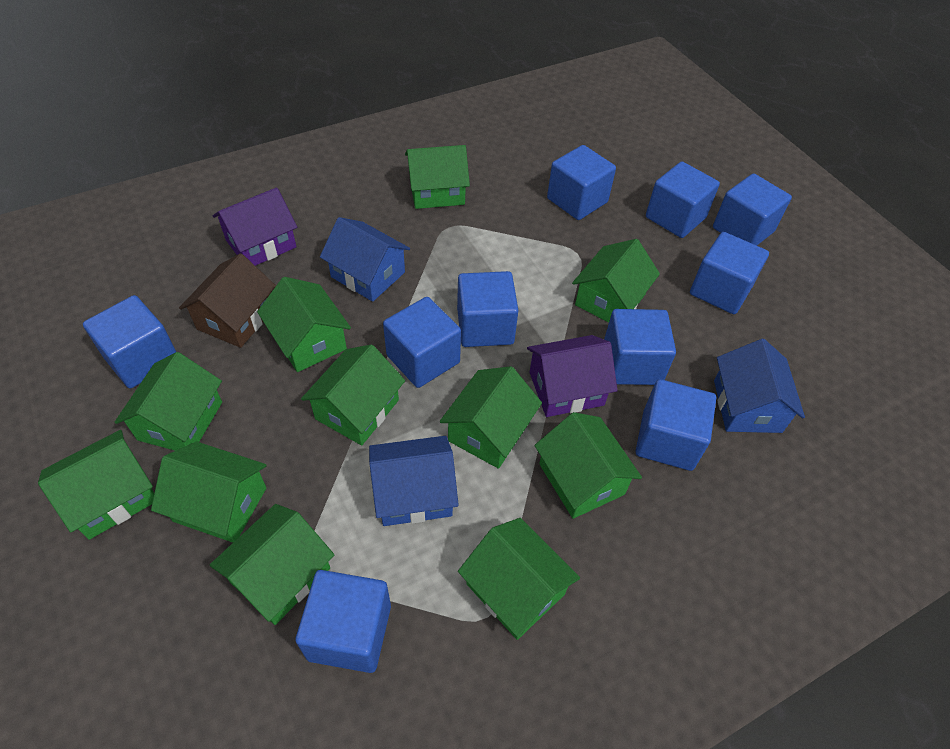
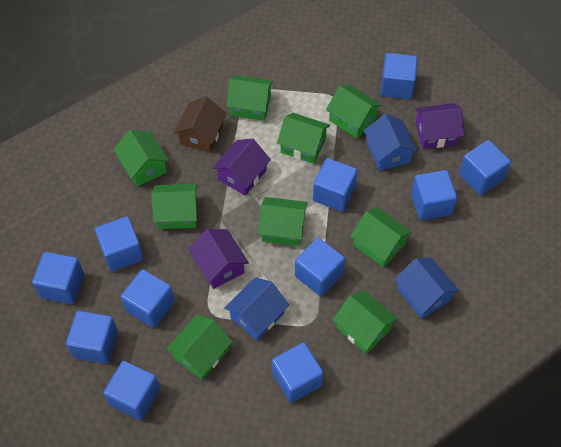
blue cube: 10 -> 11
green house: 11 -> 9
purple house: 2 -> 3

